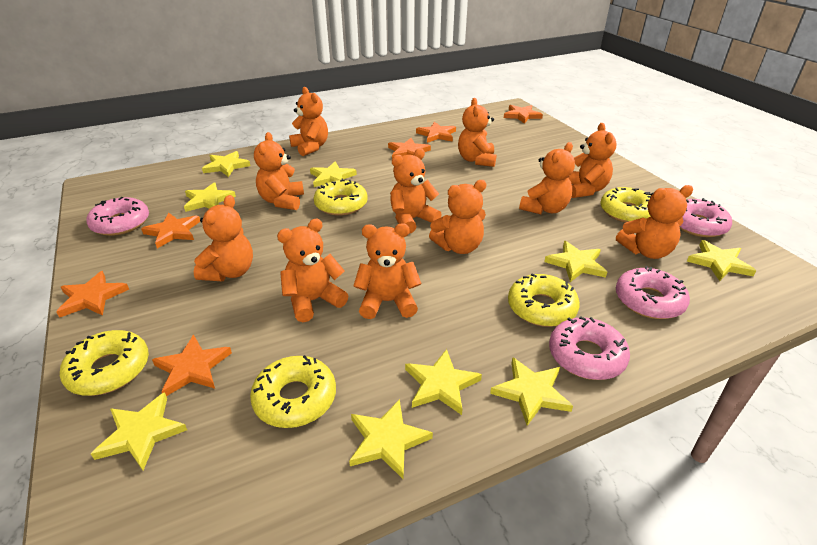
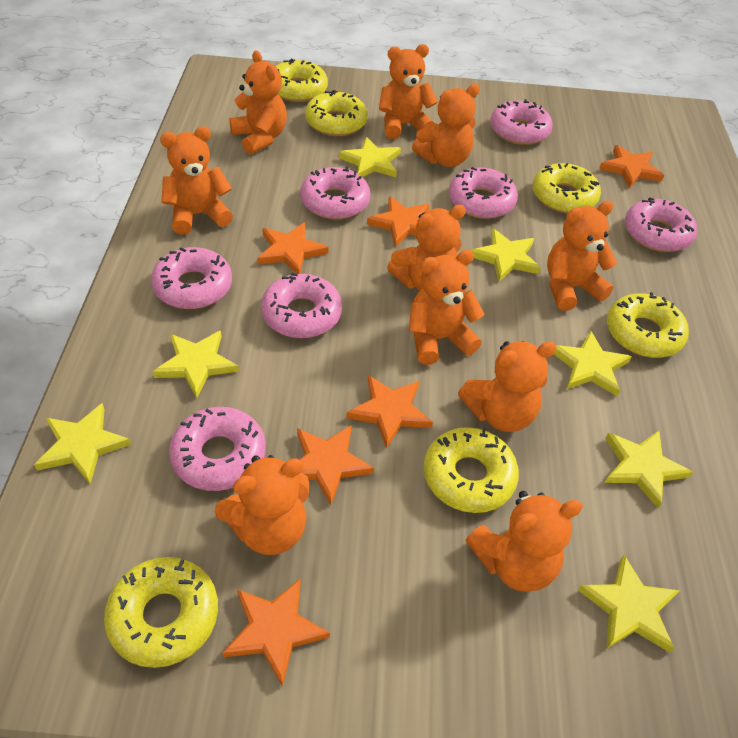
orange teddy bear: 11 -> 10
pink donut: 4 -> 7
yellow donut: 5 -> 6
yellow star: 9 -> 7

